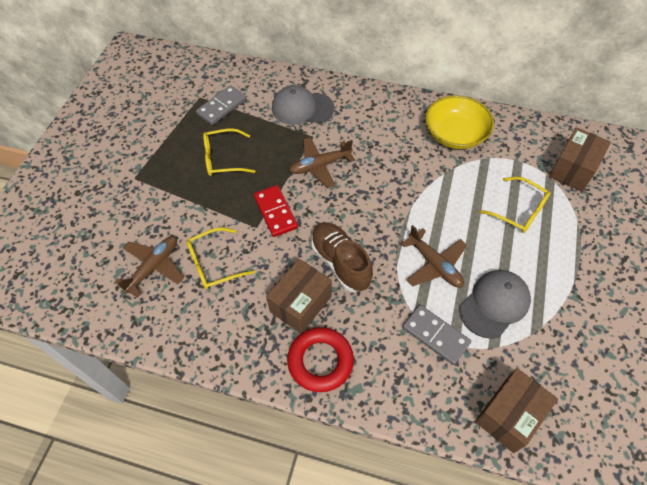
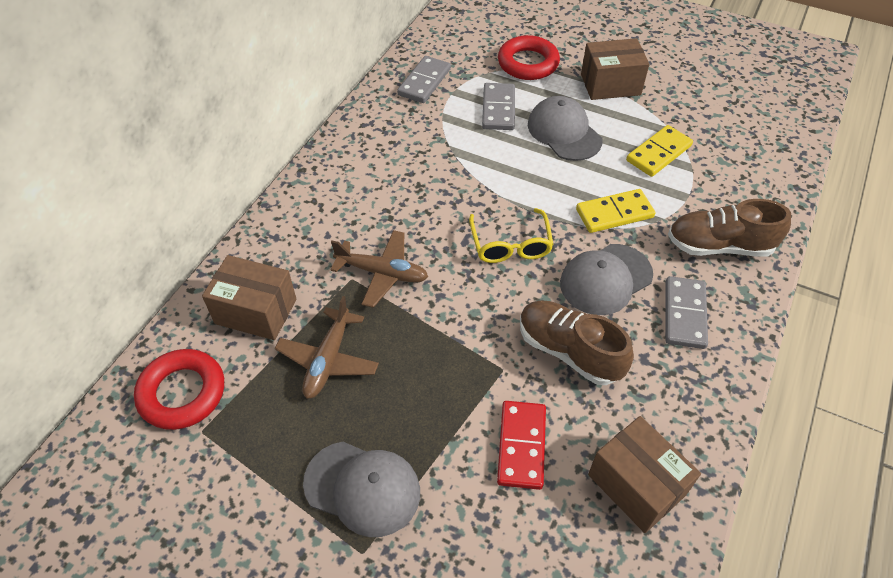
brown plane: 3 -> 2
brown shoe: 1 -> 2
grey cap: 2 -> 3
grey domino: 2 -> 3
red ring: 1 -> 2
yellow bowl: 1 -> 0
yellow domino: 0 -> 2
yellow glasses: 3 -> 1

